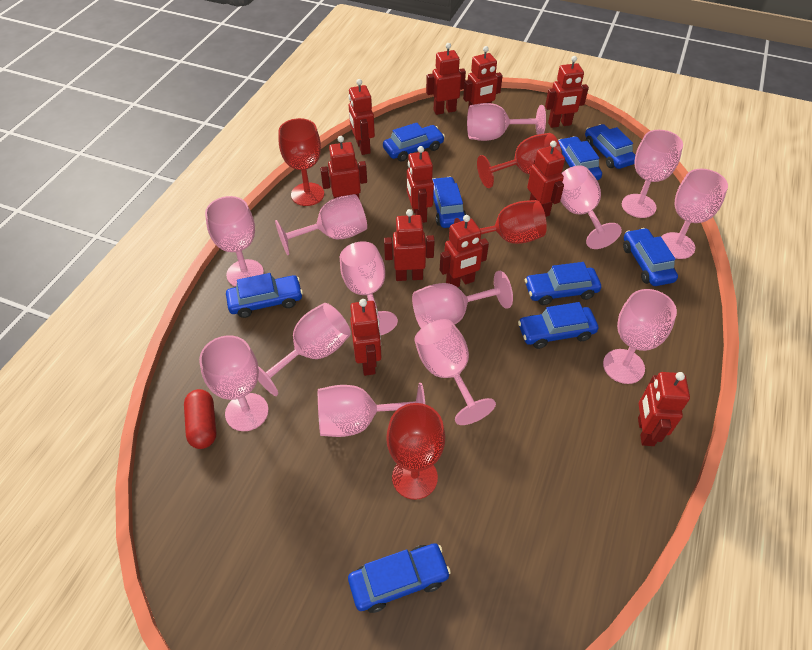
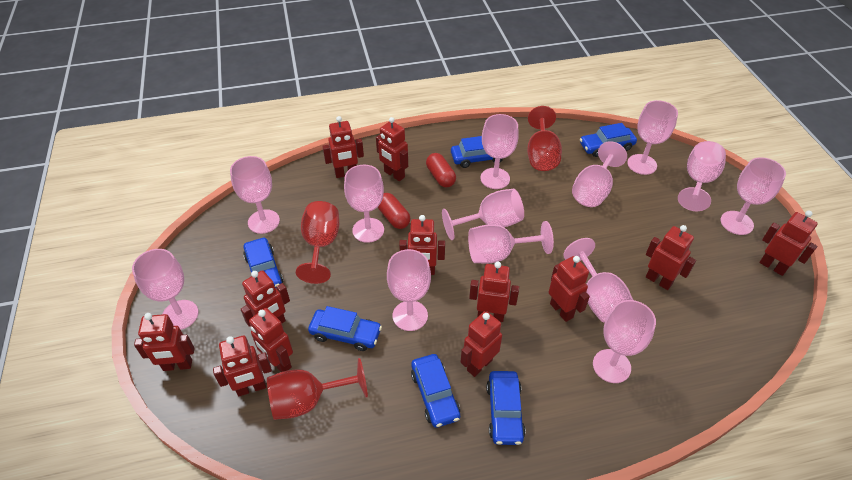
blue car: 9 -> 6
red capsule: 1 -> 2
red goblet: 4 -> 3
red robot: 11 -> 12

